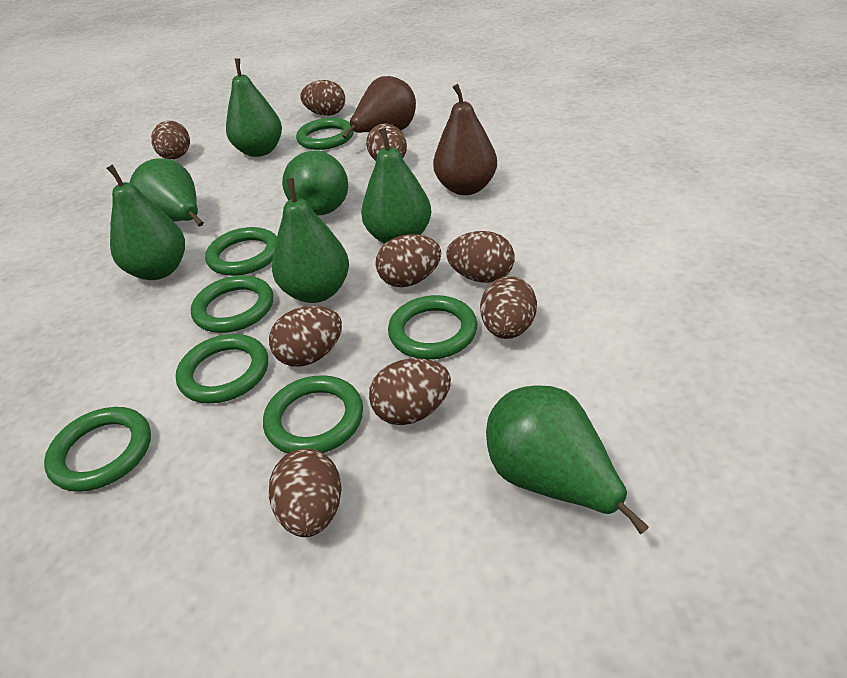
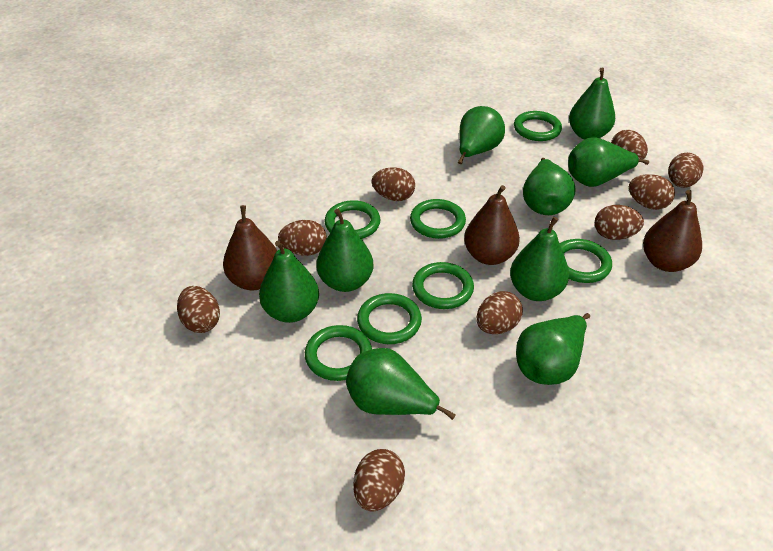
brown pear: 2 -> 3
green pear: 7 -> 9

